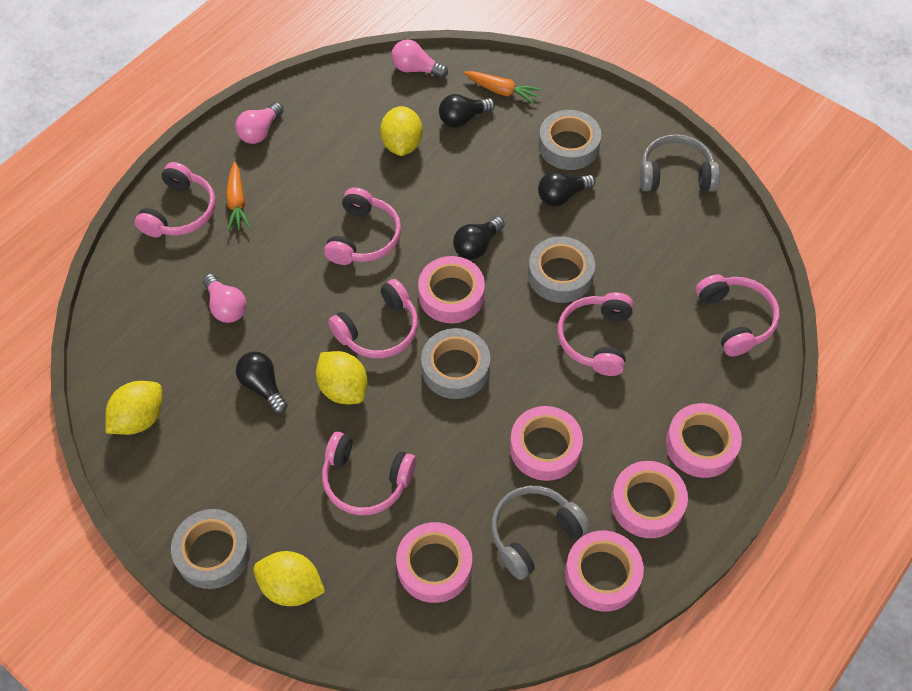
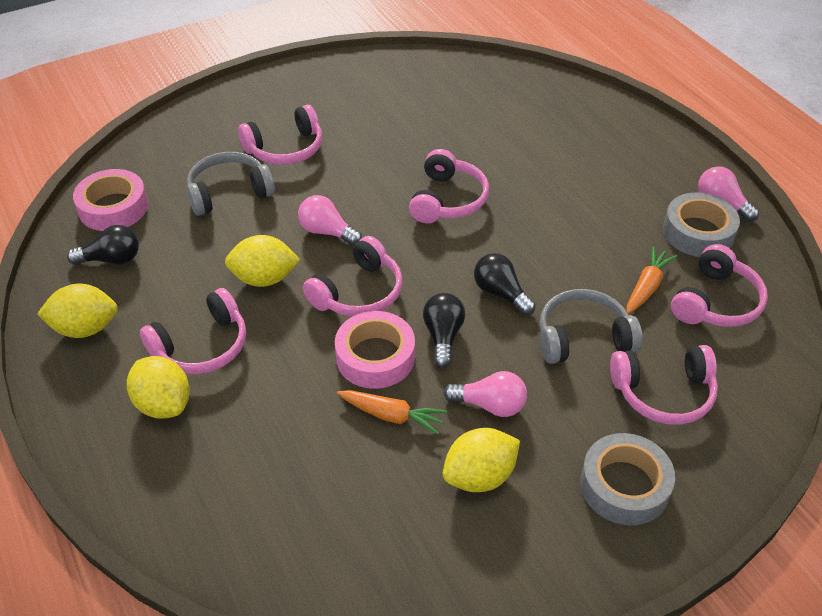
black light bulb: 4 -> 3
grey tape: 4 -> 2
pink tape: 6 -> 2

